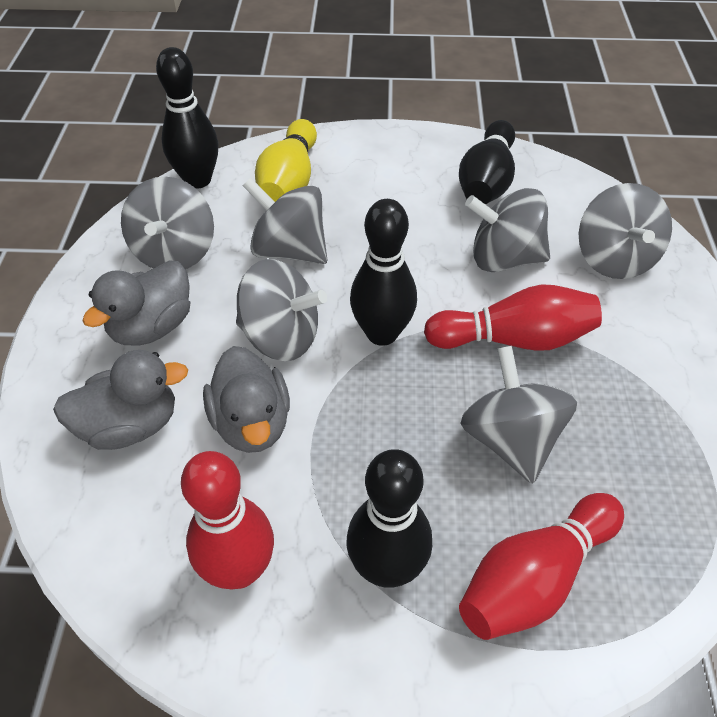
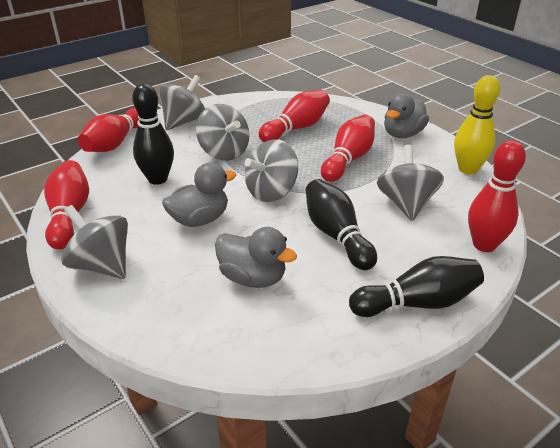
black bowling pin: 4 -> 3
grey spinning top: 6 -> 5
red bowling pin: 3 -> 5

